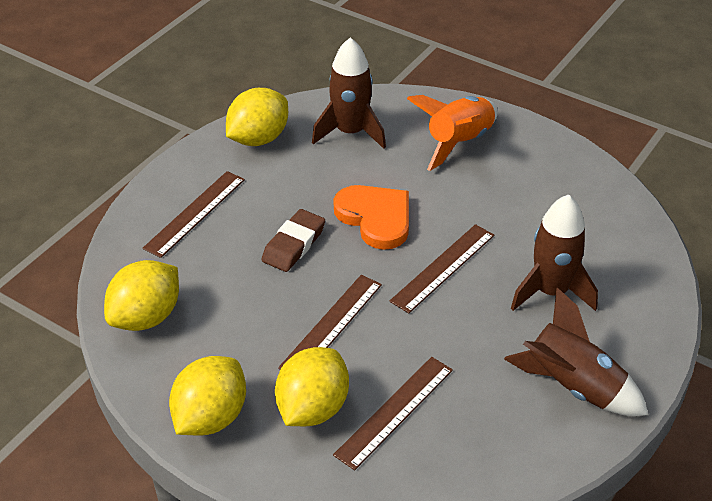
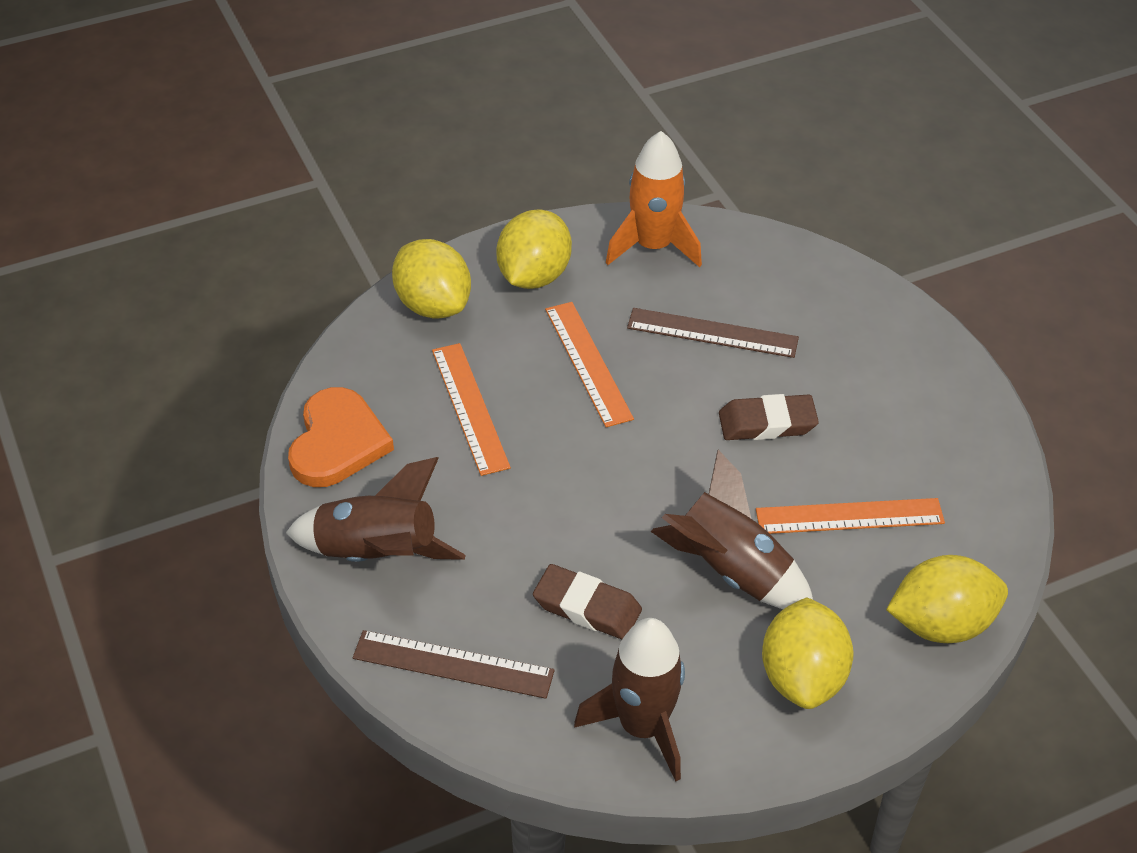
brown eraser: 1 -> 2
brown ruler: 4 -> 2
orange ruler: 0 -> 3

